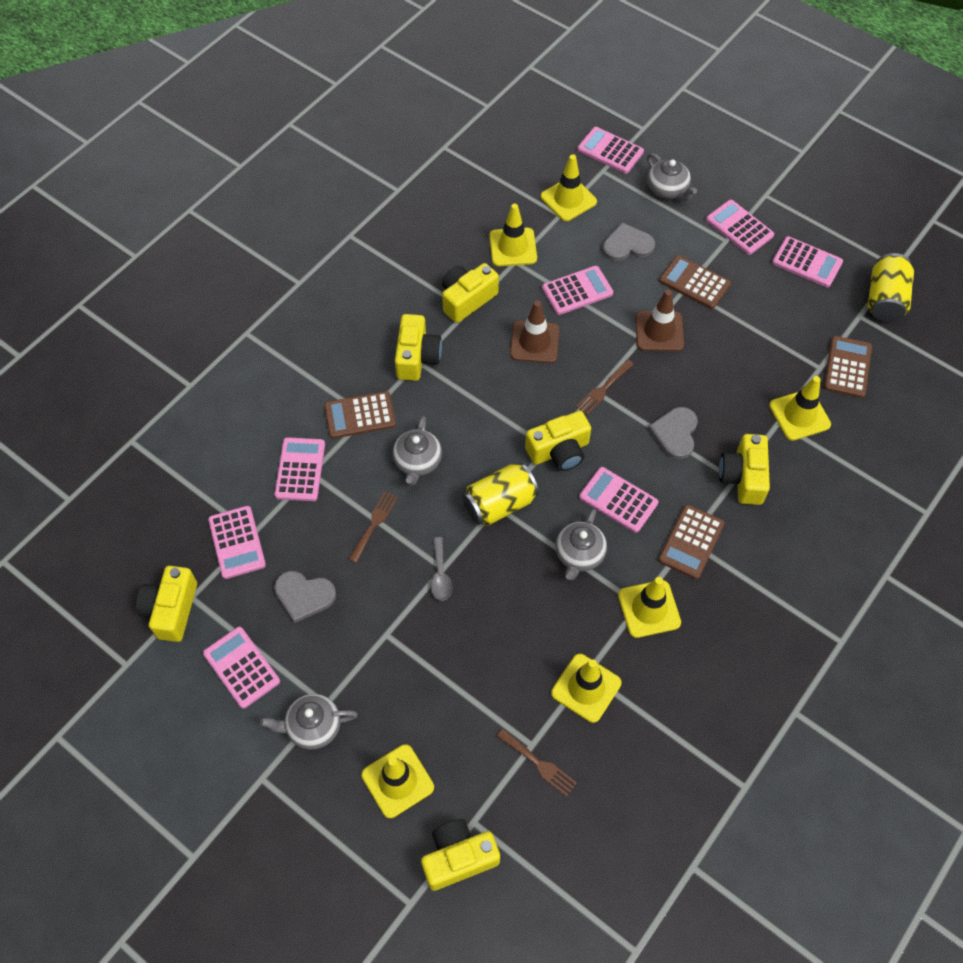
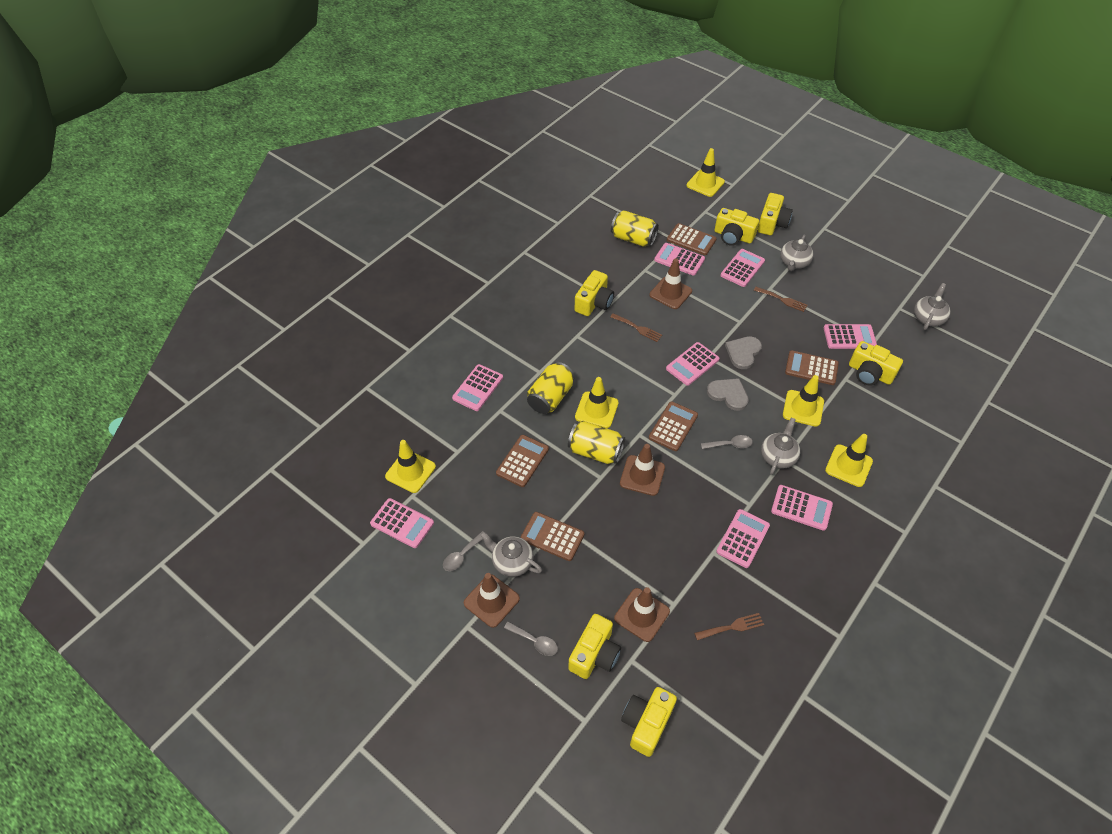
brown calculator: 4 -> 5
brown traffic cone: 2 -> 4
grey heart: 3 -> 2
grey spoon: 1 -> 3
yellow can: 2 -> 3
yellow traffic cone: 6 -> 5

